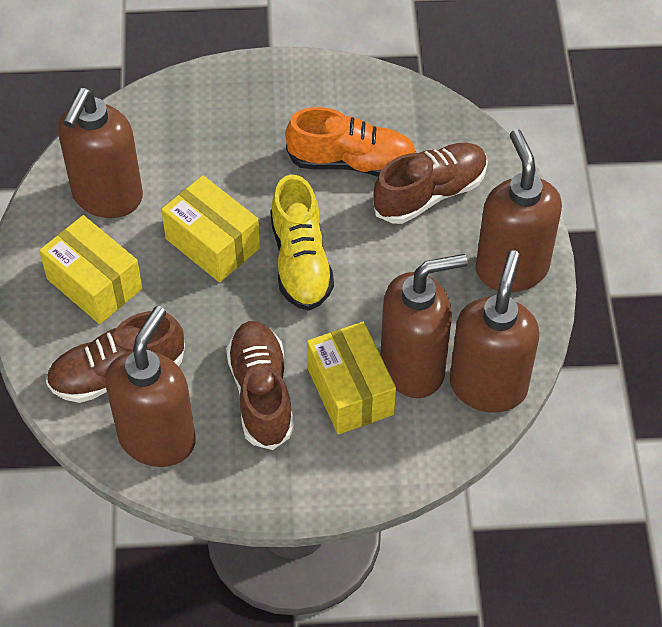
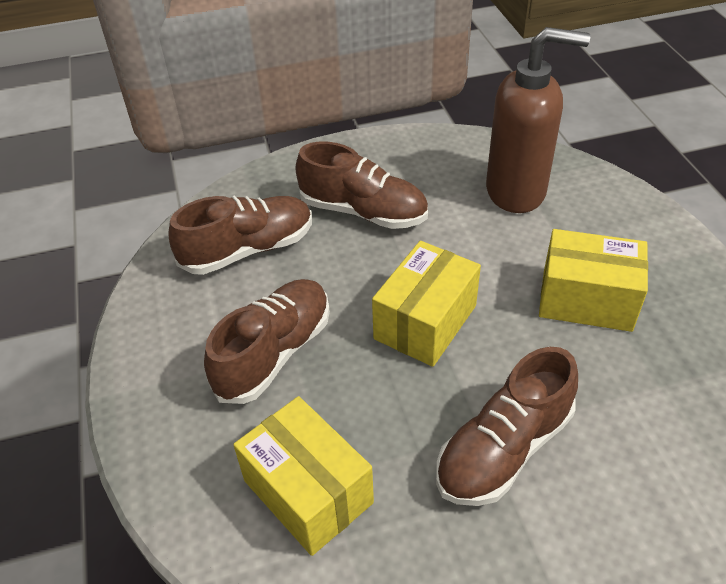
brown shoe: 3 -> 4
brown soap dispenser: 5 -> 1
orange shoe: 1 -> 0
yellow shoe: 1 -> 0

